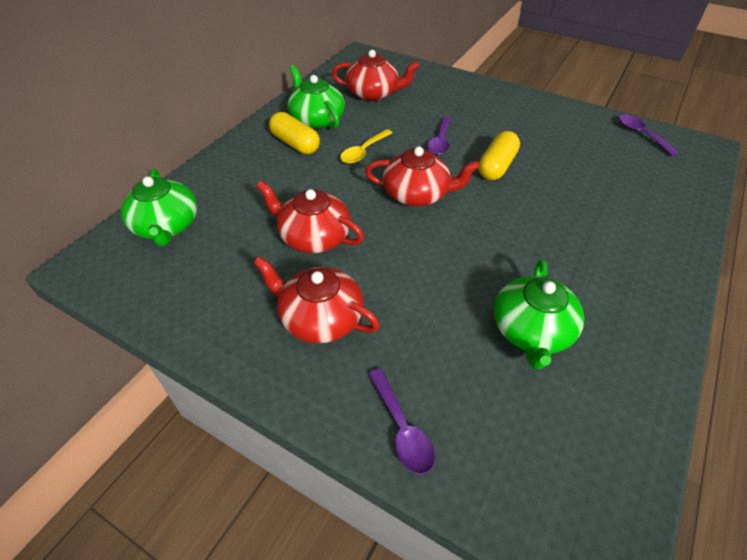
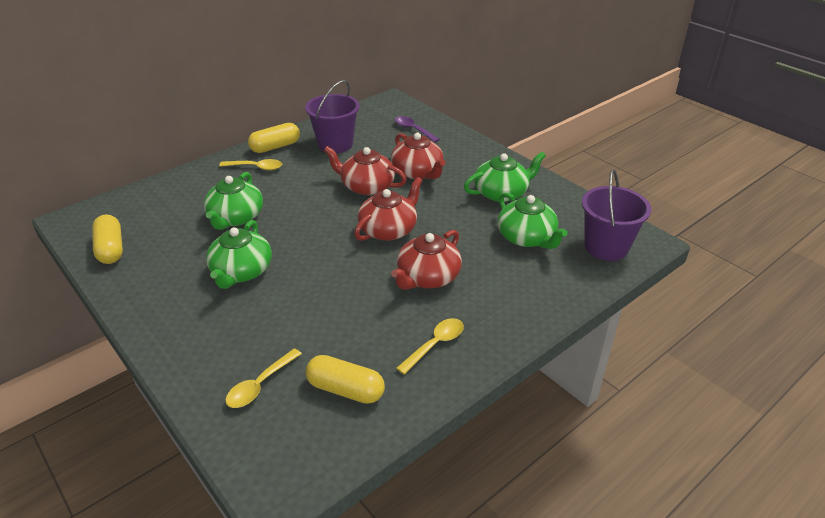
green teapot: 3 -> 4
purple bucket: 0 -> 2
purple spoon: 3 -> 1
yellow capsule: 2 -> 3
yellow spoon: 1 -> 3

